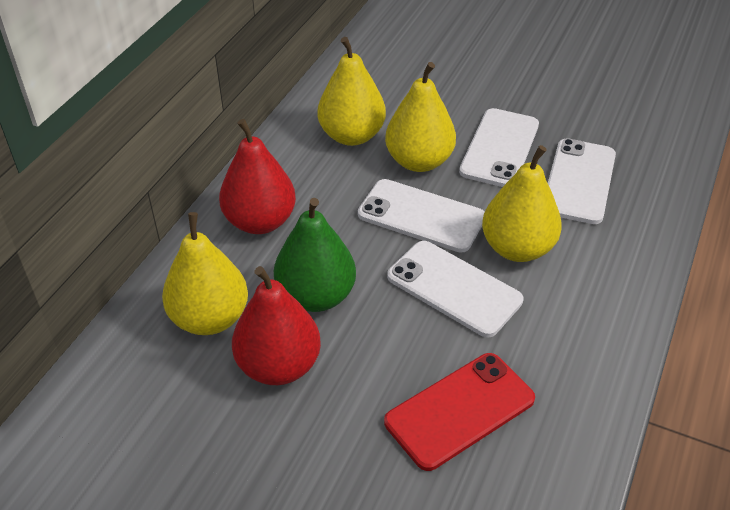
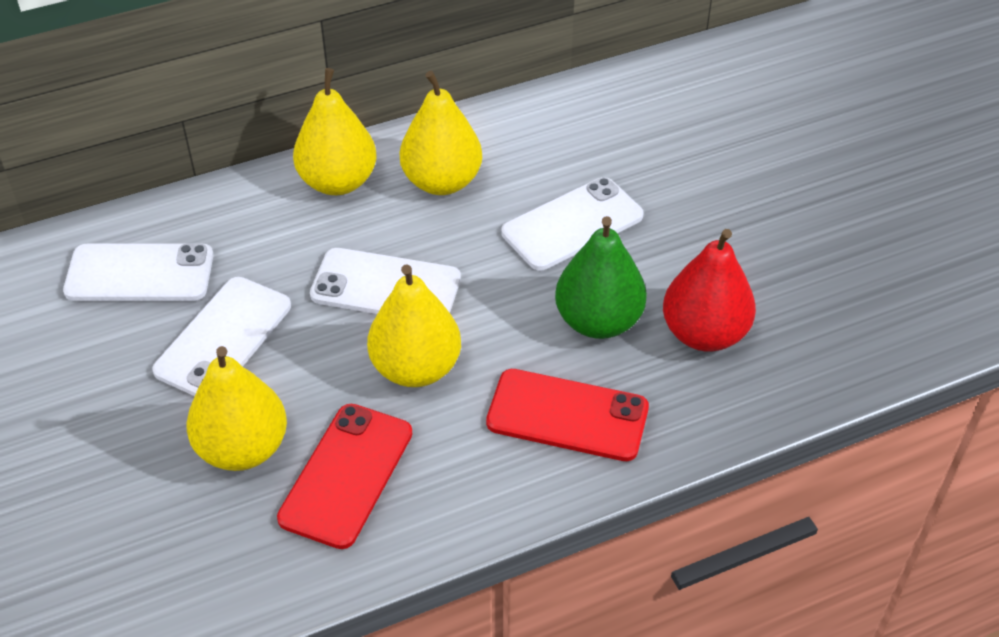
red pear: 2 -> 1
red phone: 1 -> 2

